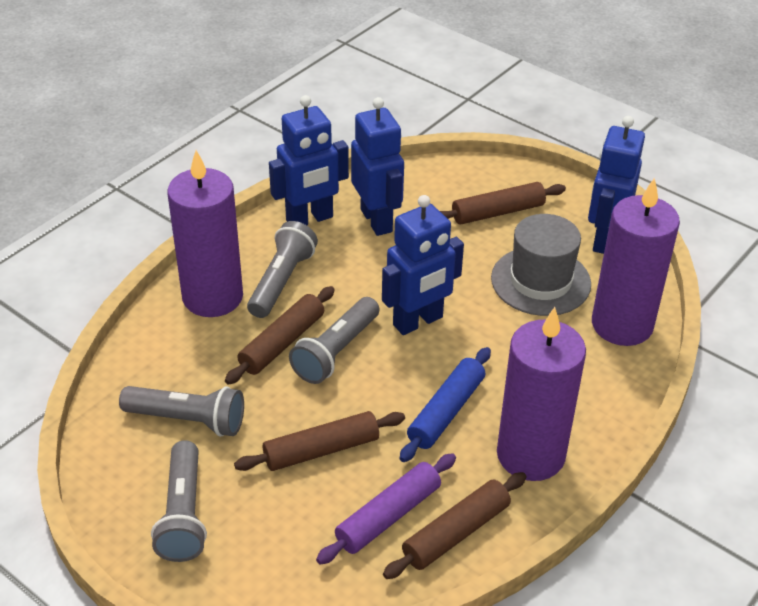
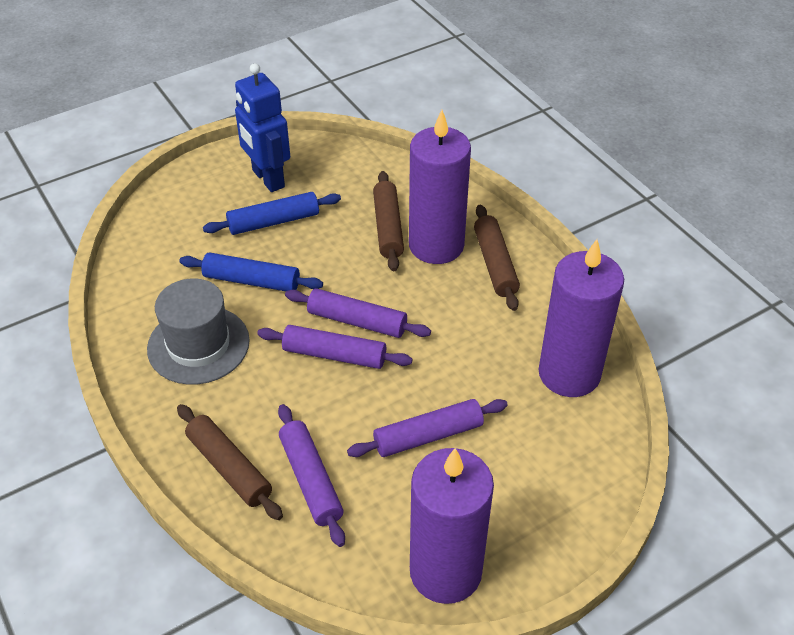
blue robot: 4 -> 1
blue rolling pin: 1 -> 2
brown rolling pin: 4 -> 3
grey flashlight: 4 -> 0
purple rolling pin: 1 -> 4

